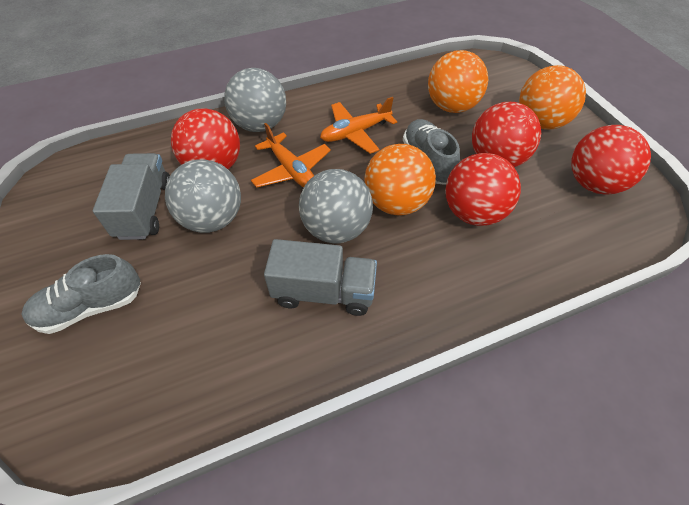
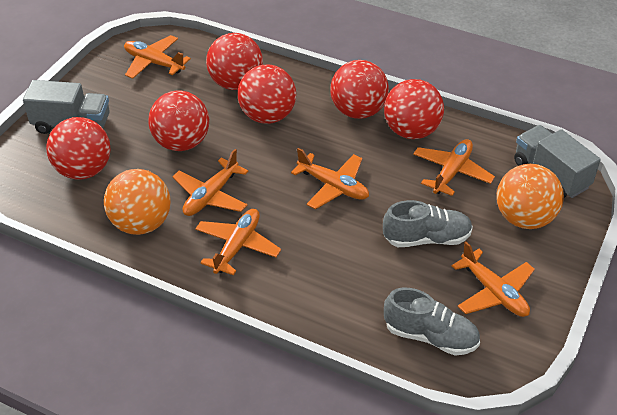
grey ball: 3 -> 0
orange ball: 3 -> 2
orange plane: 2 -> 6
red ball: 4 -> 6

